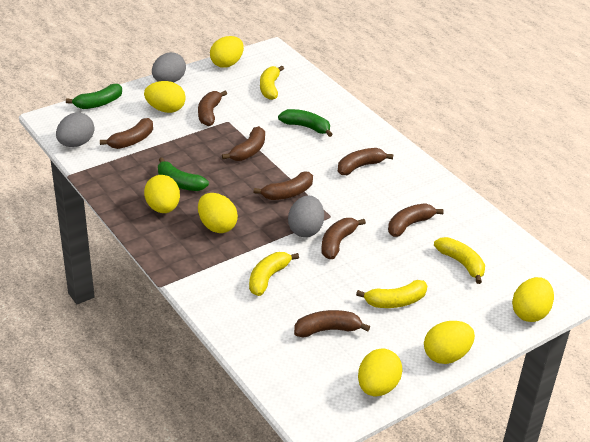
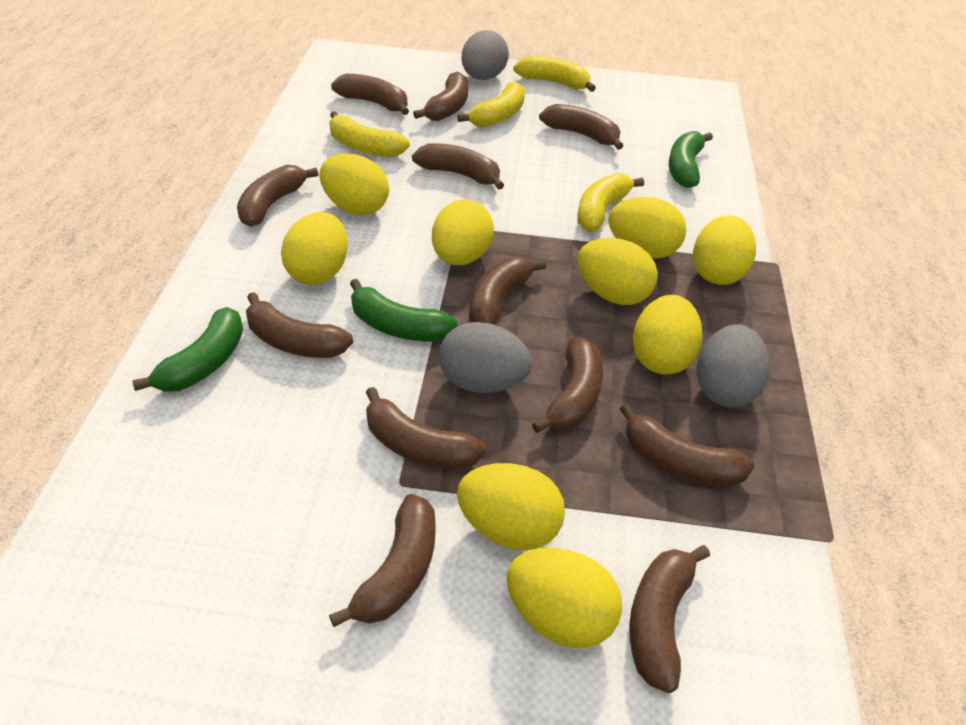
brown banana: 8 -> 12
yellow egg: 7 -> 9

